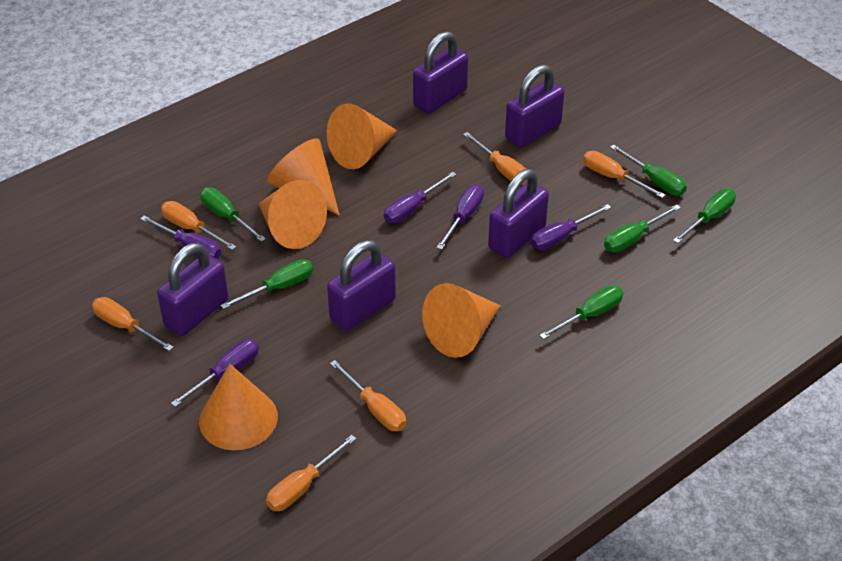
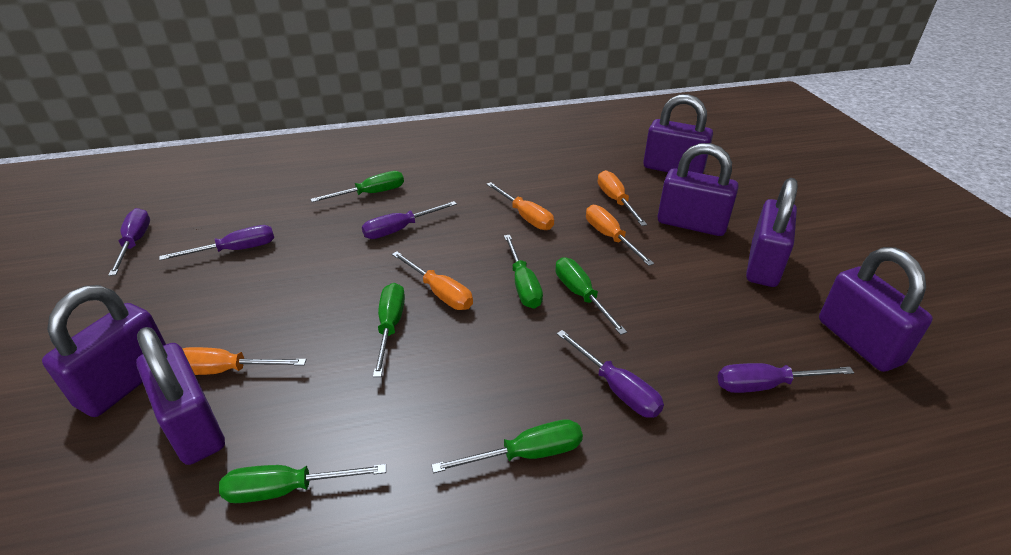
orange cone: 5 -> 0
orange screwdriver: 6 -> 5
purple padlock: 5 -> 6

